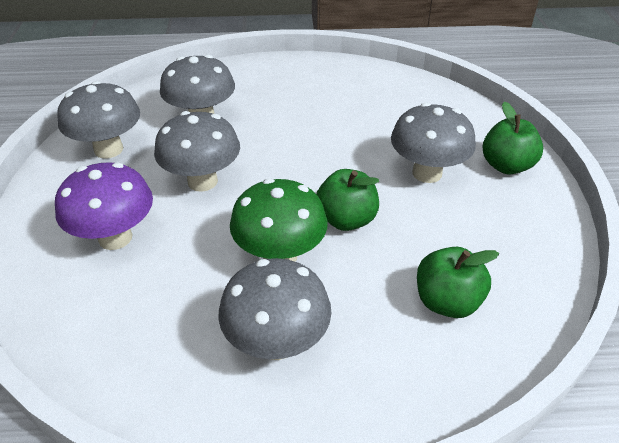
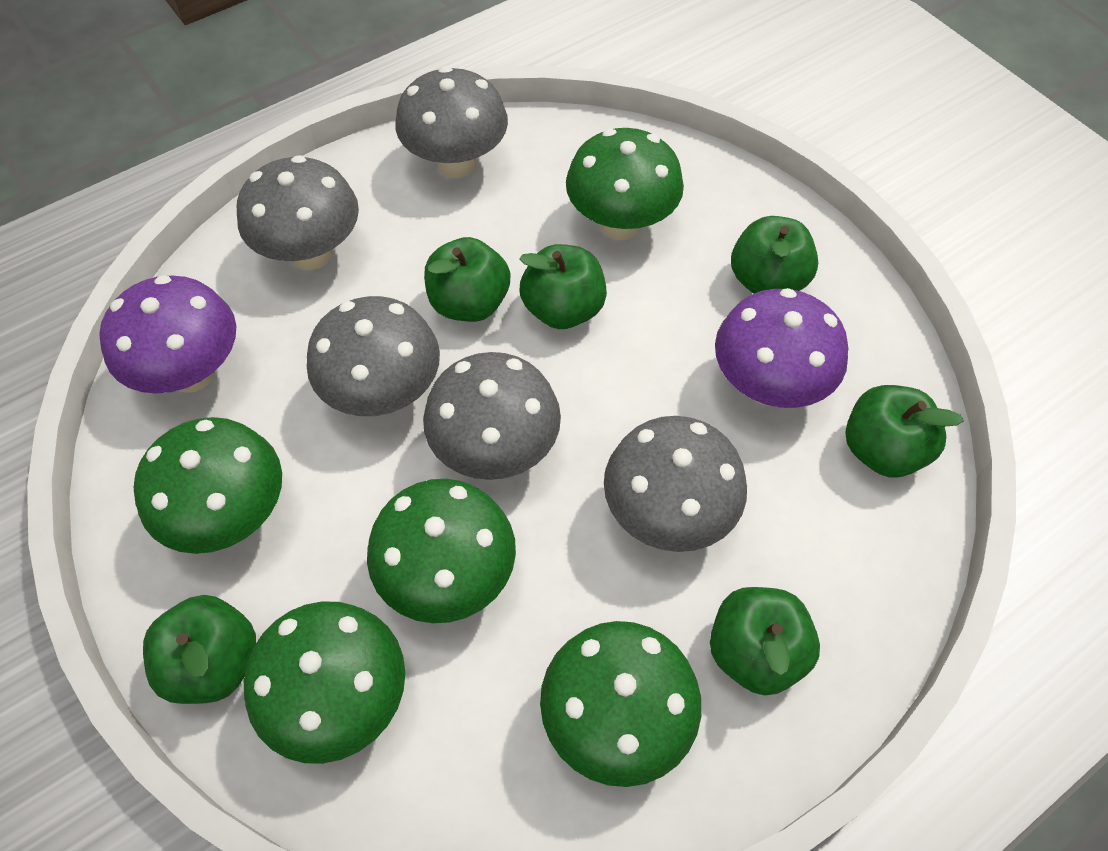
green apple: 3 -> 6
green mushroom: 1 -> 5
purple mushroom: 1 -> 2

